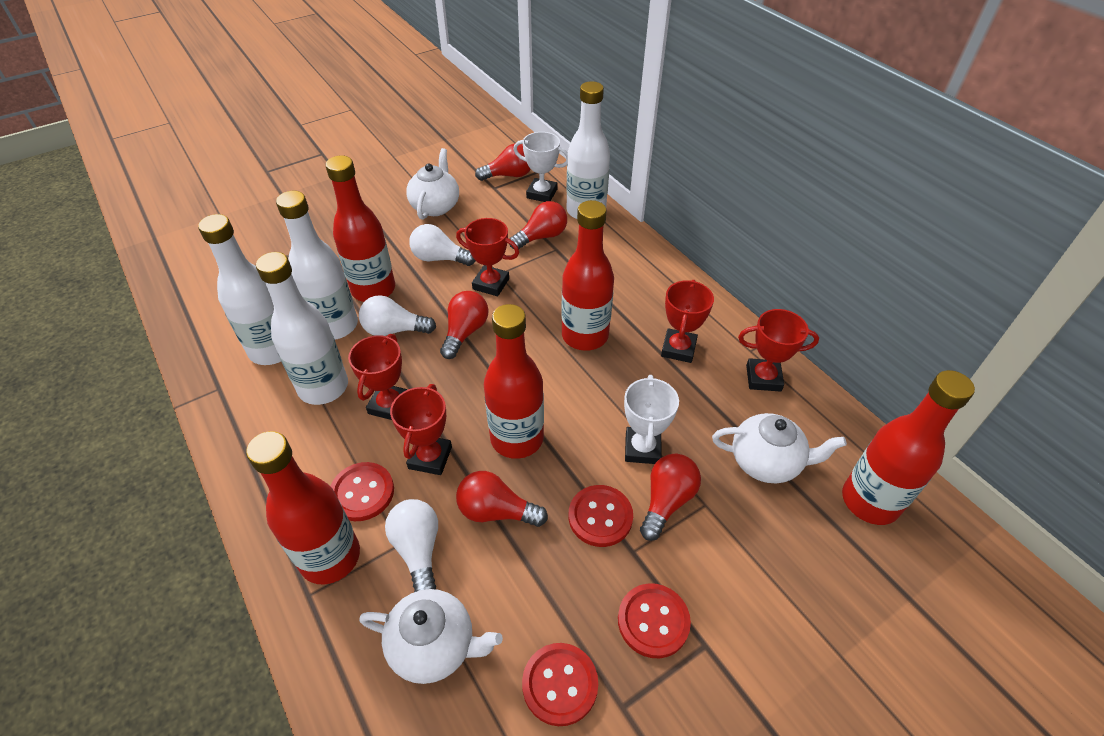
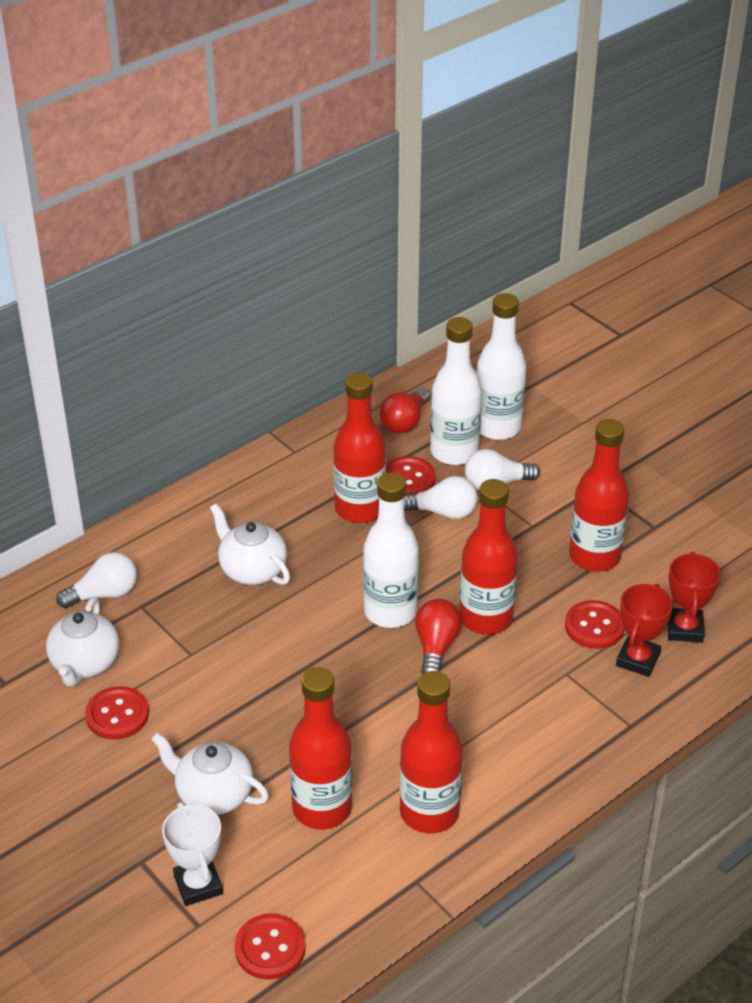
red light bulb: 5 -> 2
red trophy: 5 -> 2
white bottle: 4 -> 3
white trophy: 2 -> 1

